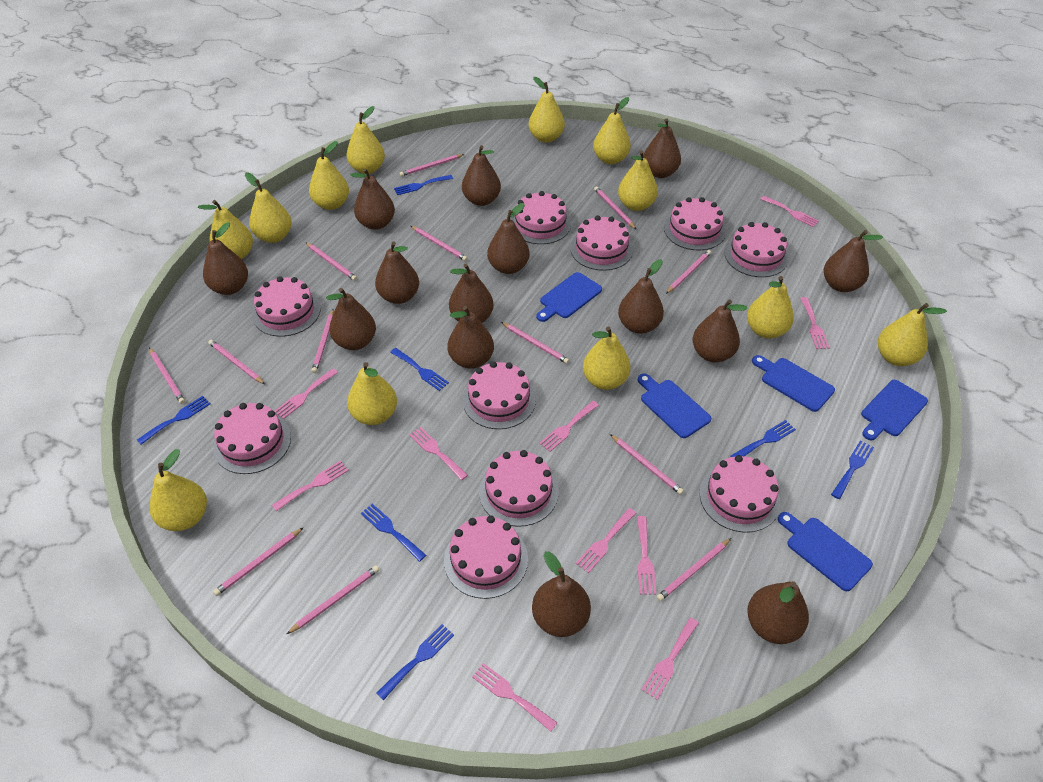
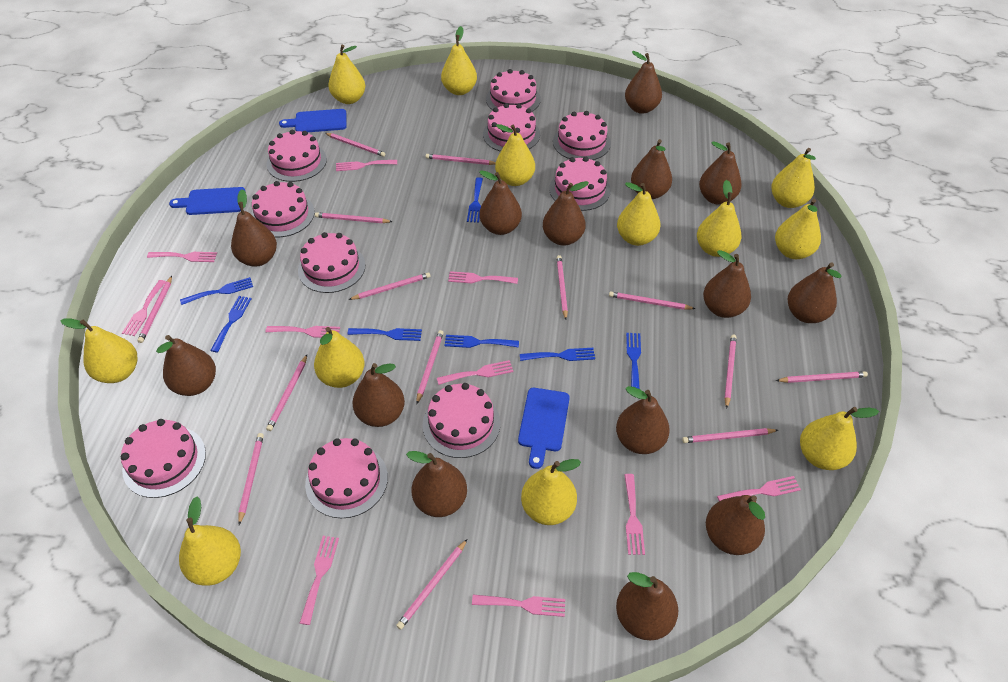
blue cutting board: 5 -> 3
pink pencil: 13 -> 14

